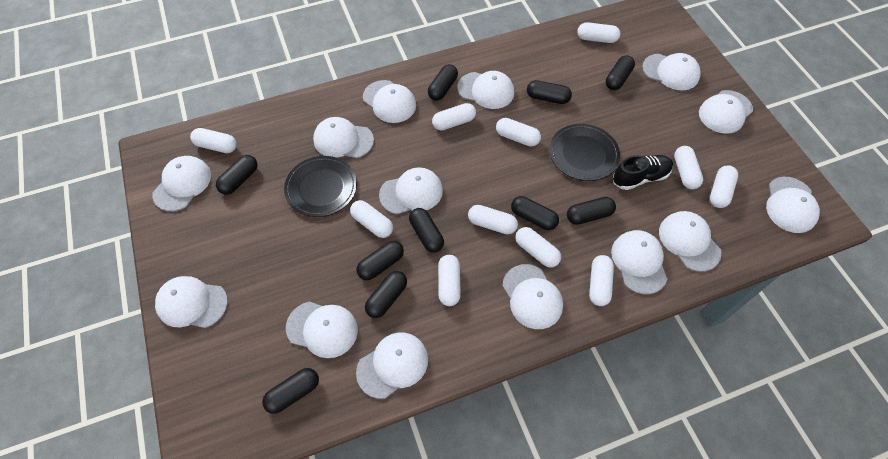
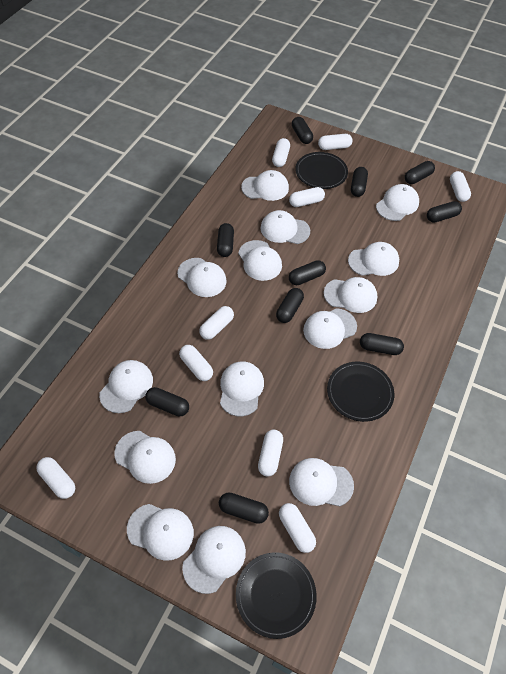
black plate: 2 -> 3
black shoe: 1 -> 0
white capsule: 11 -> 9

